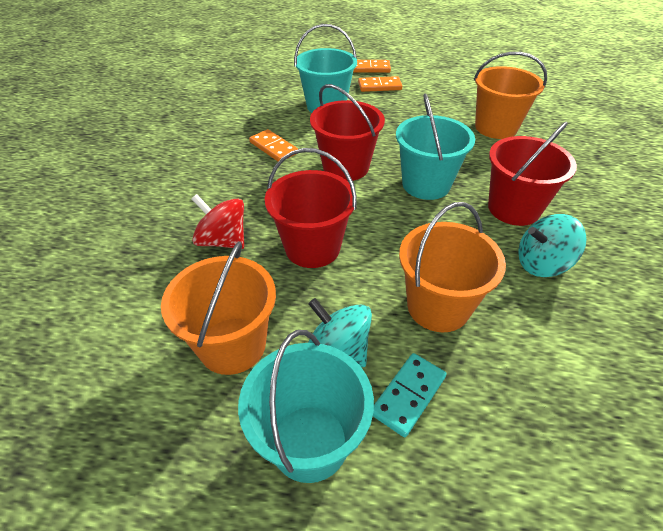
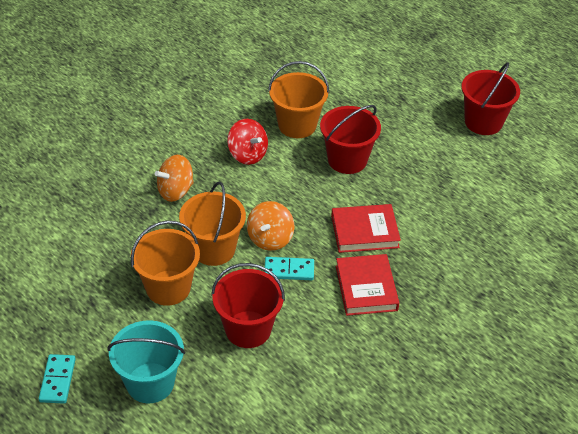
orange domino: 3 -> 0
orange spinning top: 0 -> 2
red book: 0 -> 2
turquoise bucket: 3 -> 1
turquoise domino: 1 -> 2
turquoise spinning top: 2 -> 0

